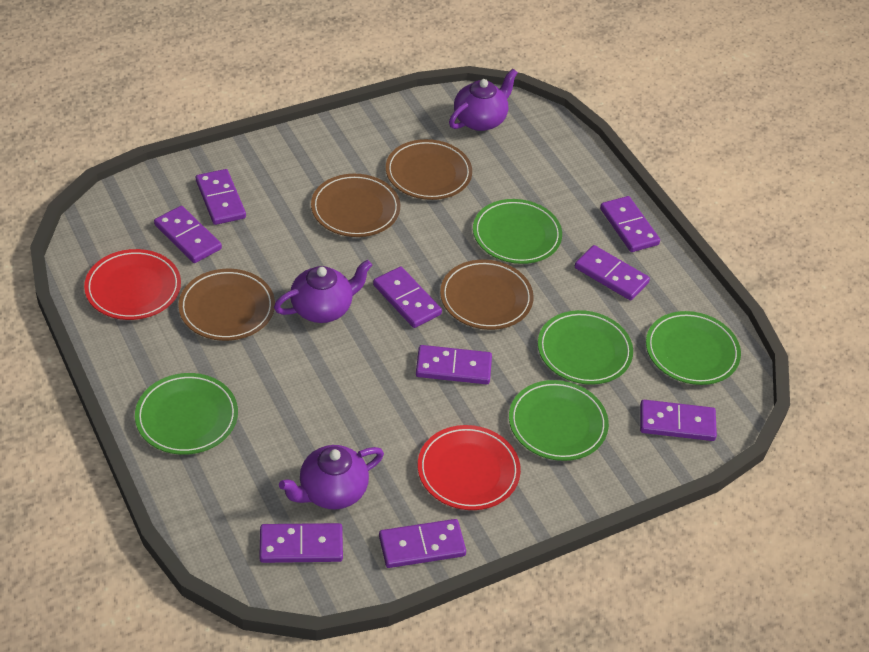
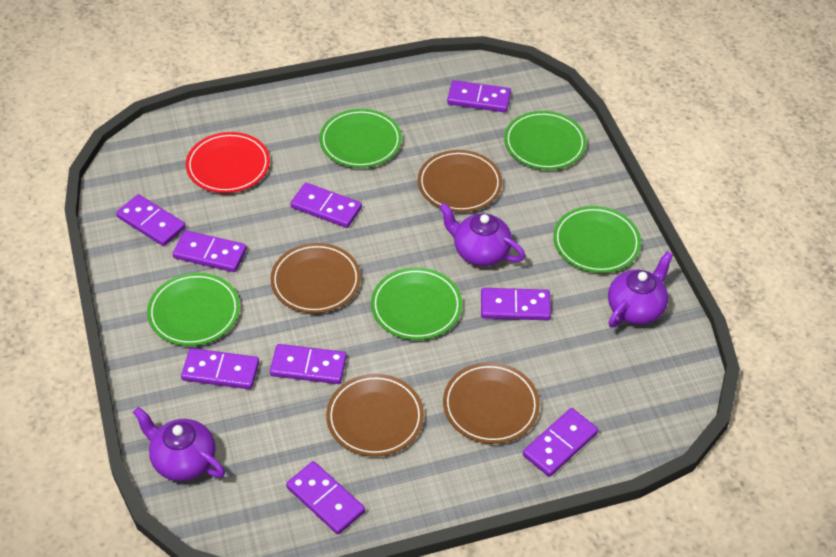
red plate: 2 -> 1

